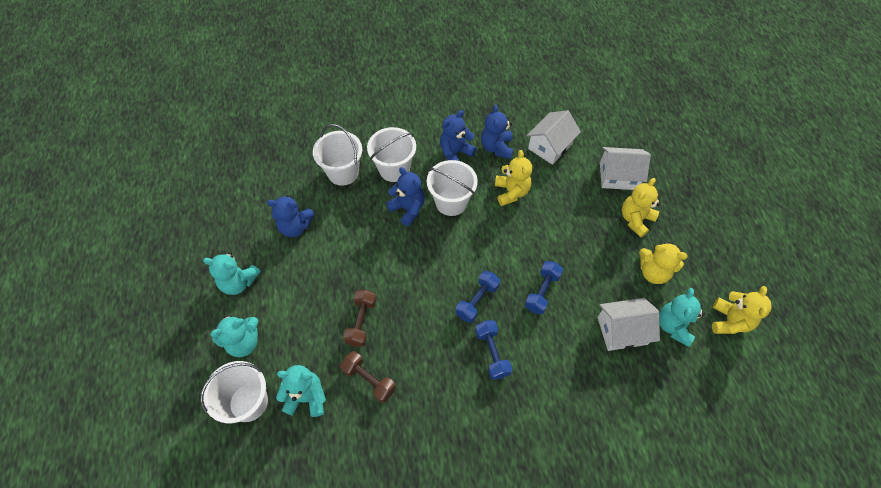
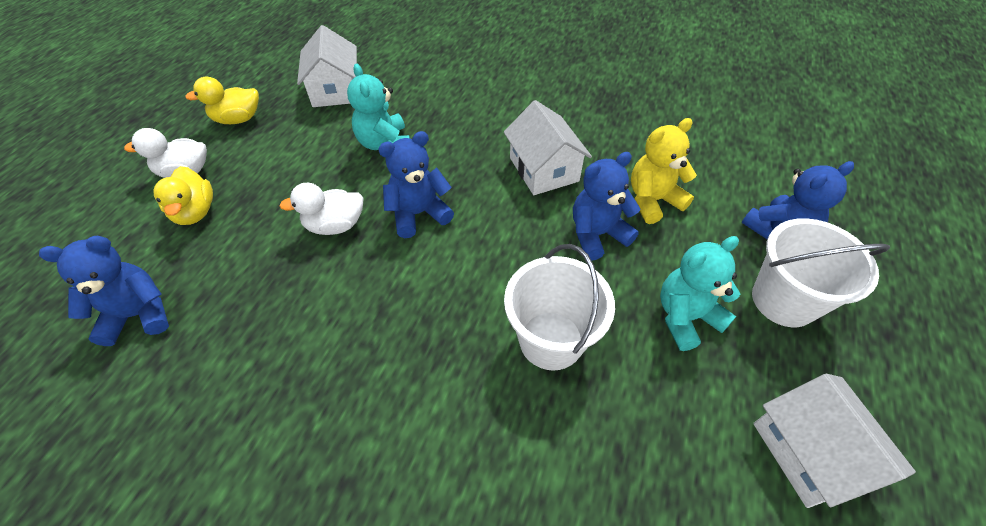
blue dumbbell: 3 -> 0
brown dumbbell: 2 -> 0
turquoise teddy bear: 4 -> 2
white bucket: 4 -> 2
white duck: 0 -> 2
yellow duck: 0 -> 2
yellow teddy bear: 4 -> 1

